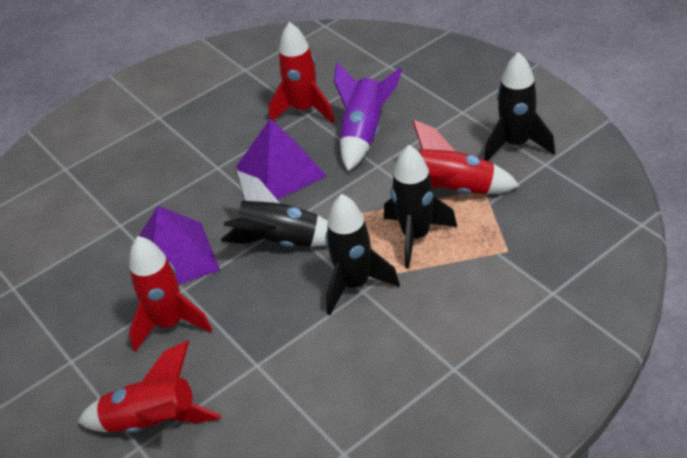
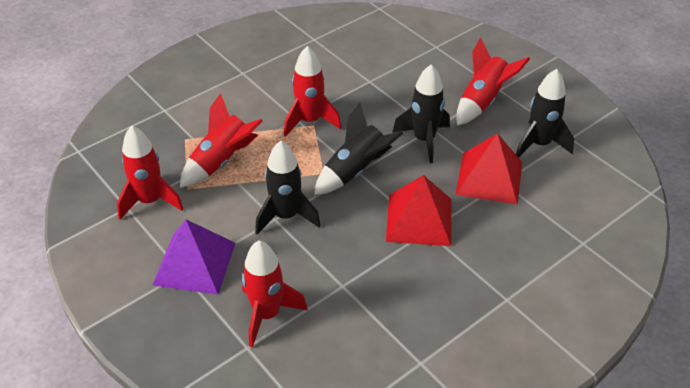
purple pyramid: 2 -> 1
purple rocket: 1 -> 0
red pyramid: 0 -> 2
red rocket: 4 -> 5

